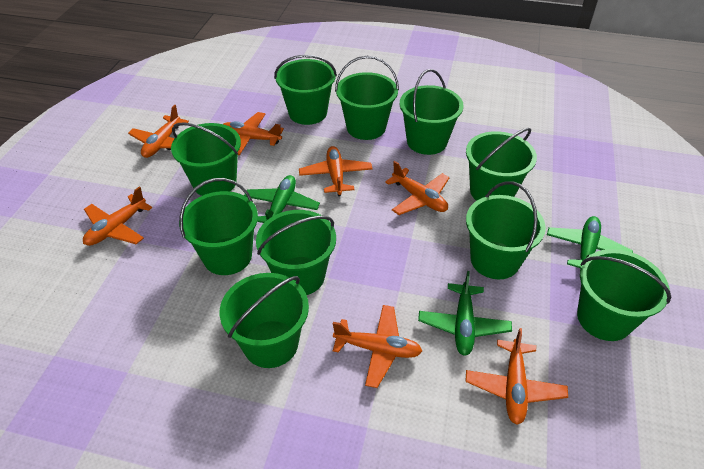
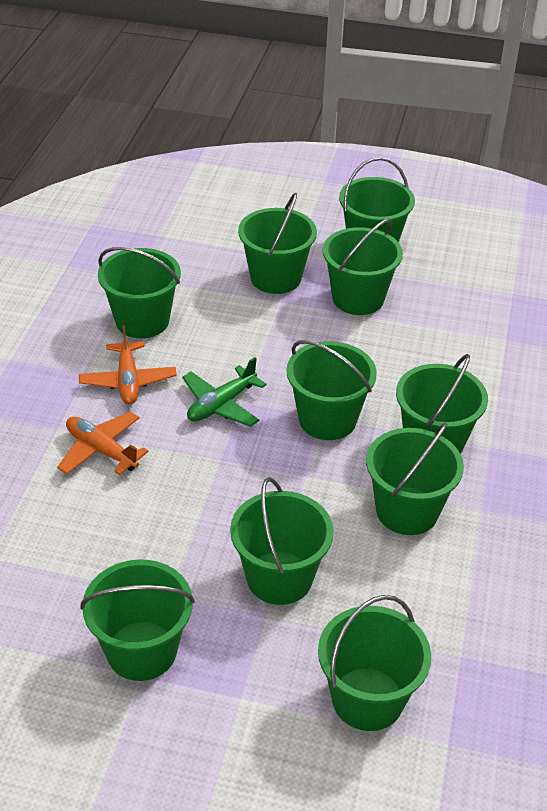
green plane: 3 -> 1
orange plane: 7 -> 2

